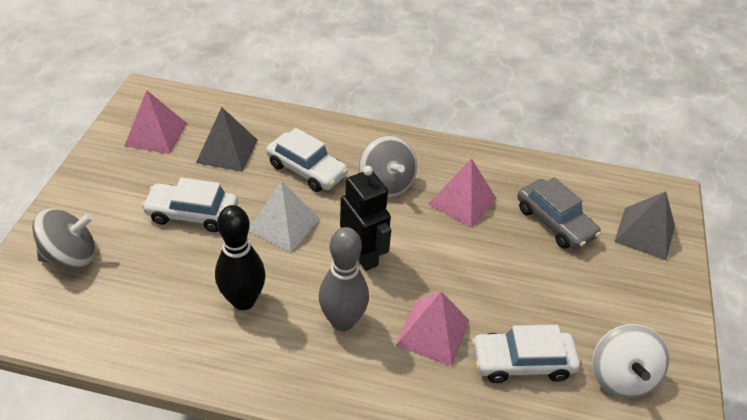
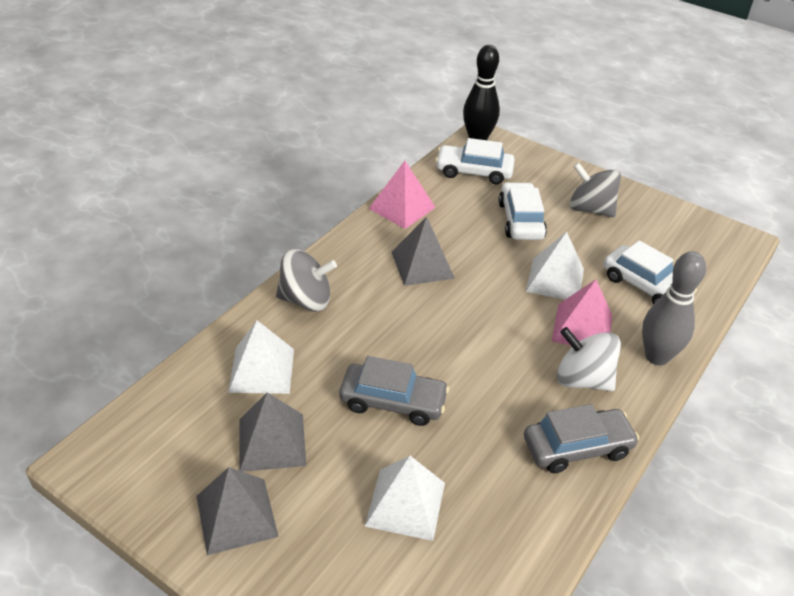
black robot: 1 -> 0
grey car: 1 -> 2
grey pyramid: 2 -> 3
pink pyramid: 3 -> 2
white pyramid: 1 -> 3

